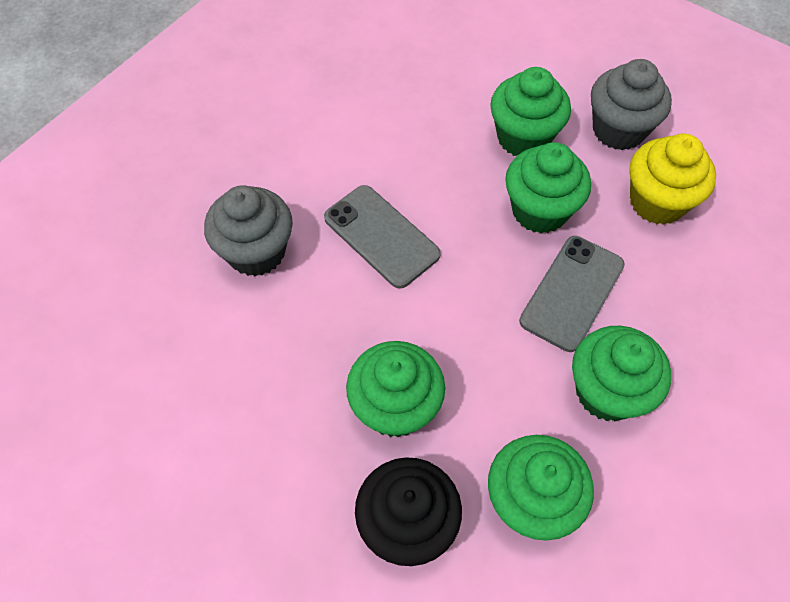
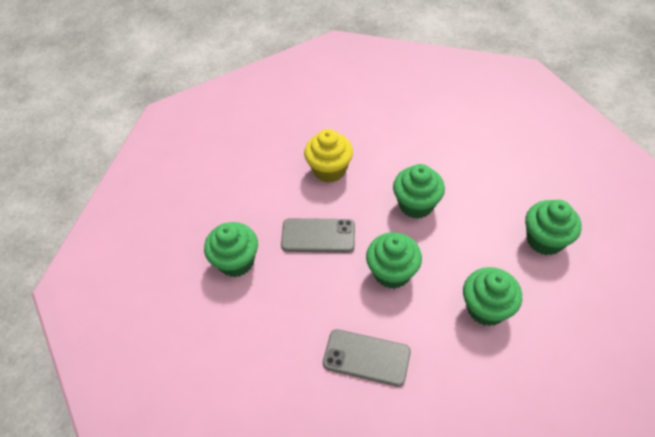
black cupcake: 1 -> 0
grey cupcake: 2 -> 0

